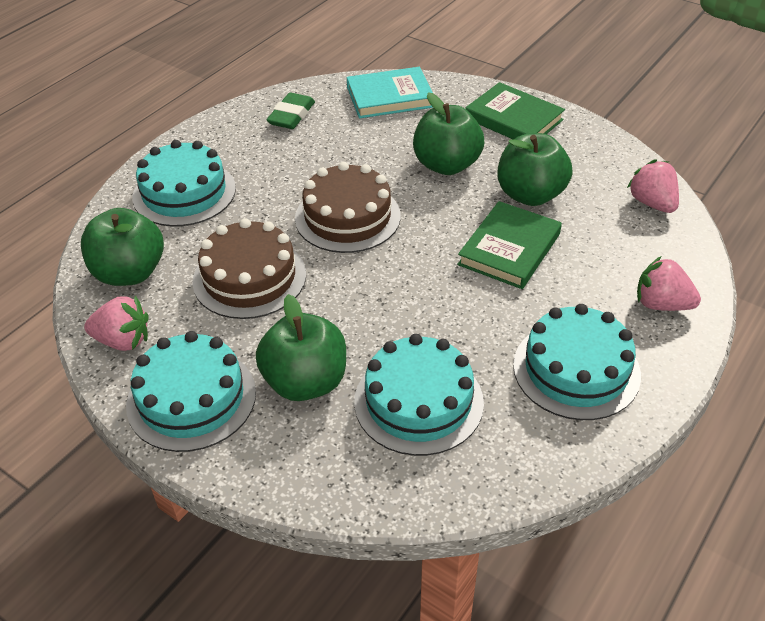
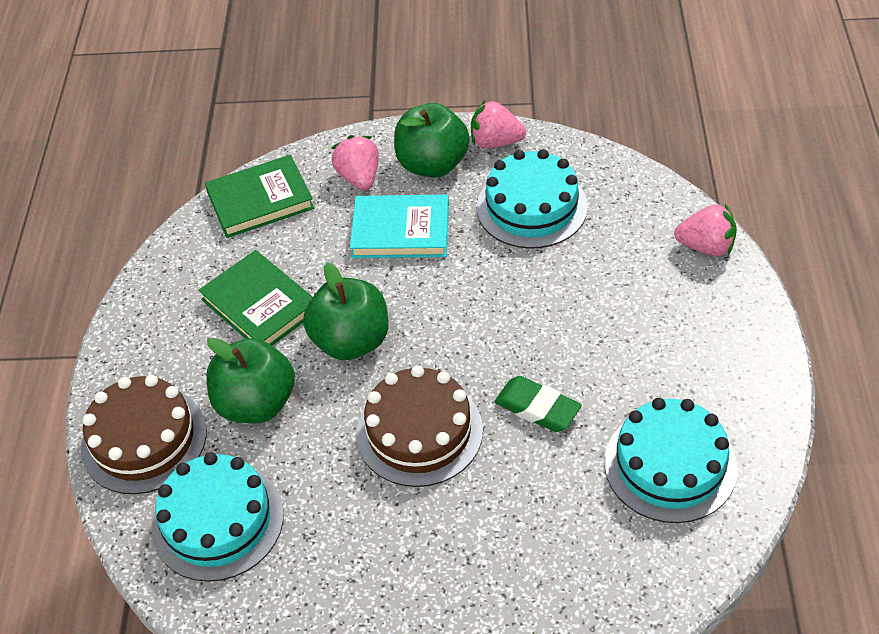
green apple: 4 -> 3
turquoise cake: 4 -> 3

